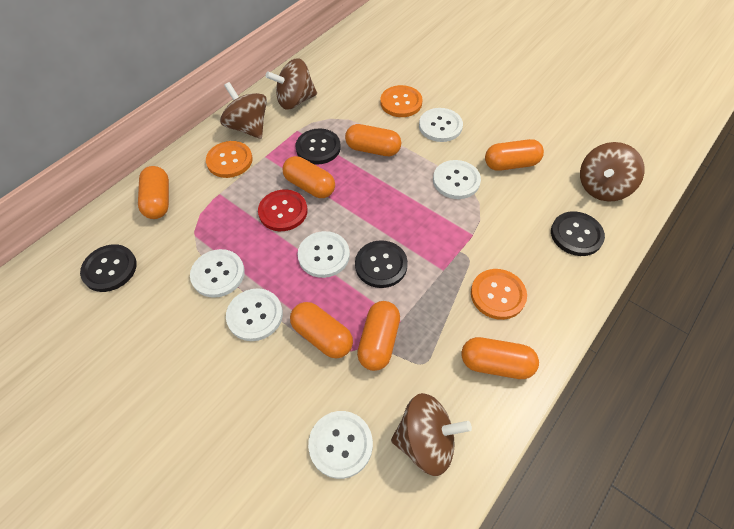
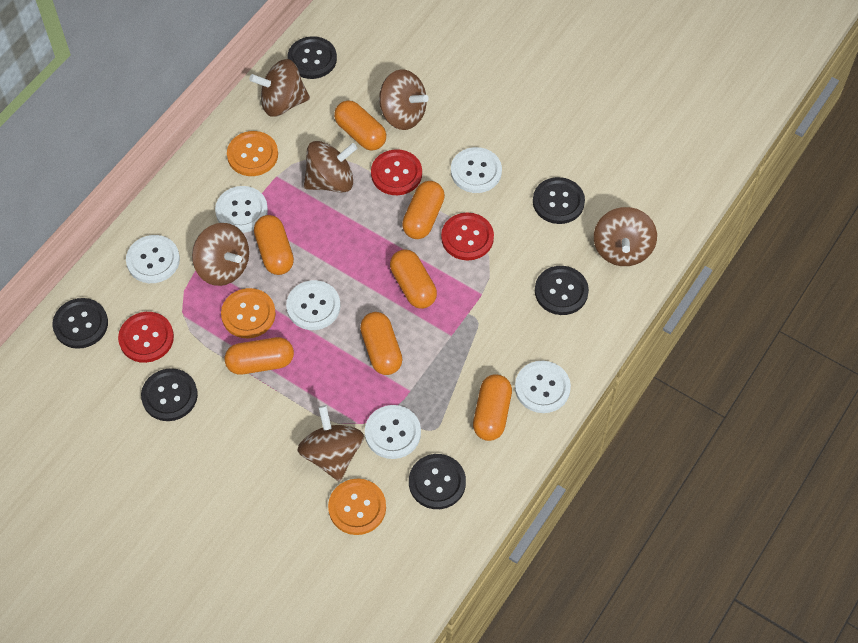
black button: 4 -> 6
brown spinning top: 4 -> 6
red button: 1 -> 3

